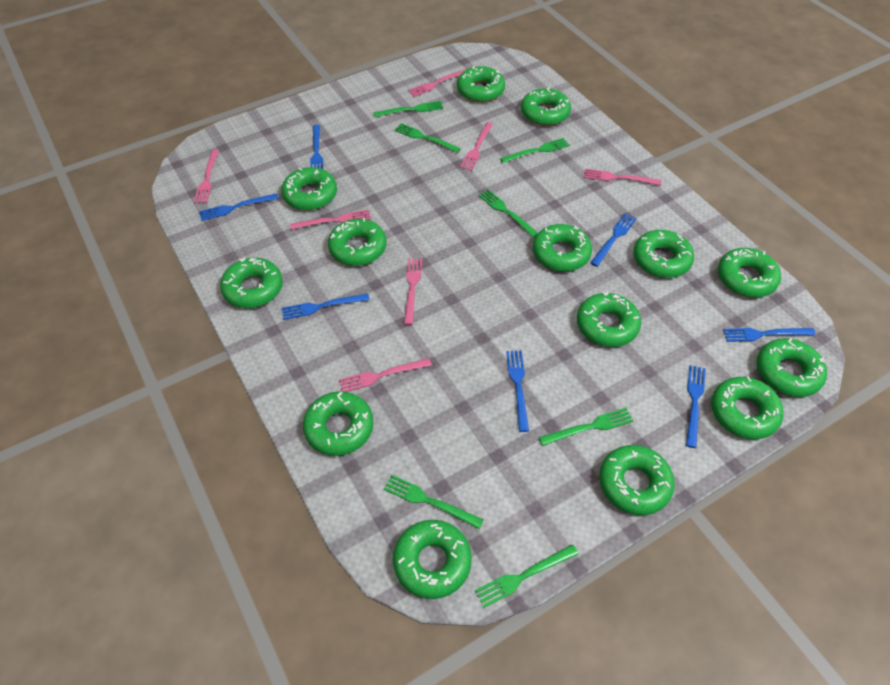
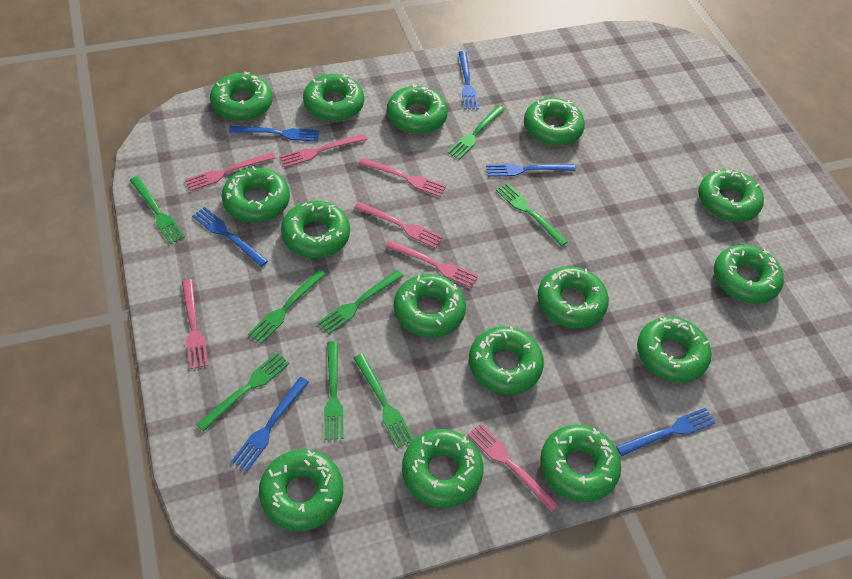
blue fork: 7 -> 6
green donut: 14 -> 15
green fork: 7 -> 8

